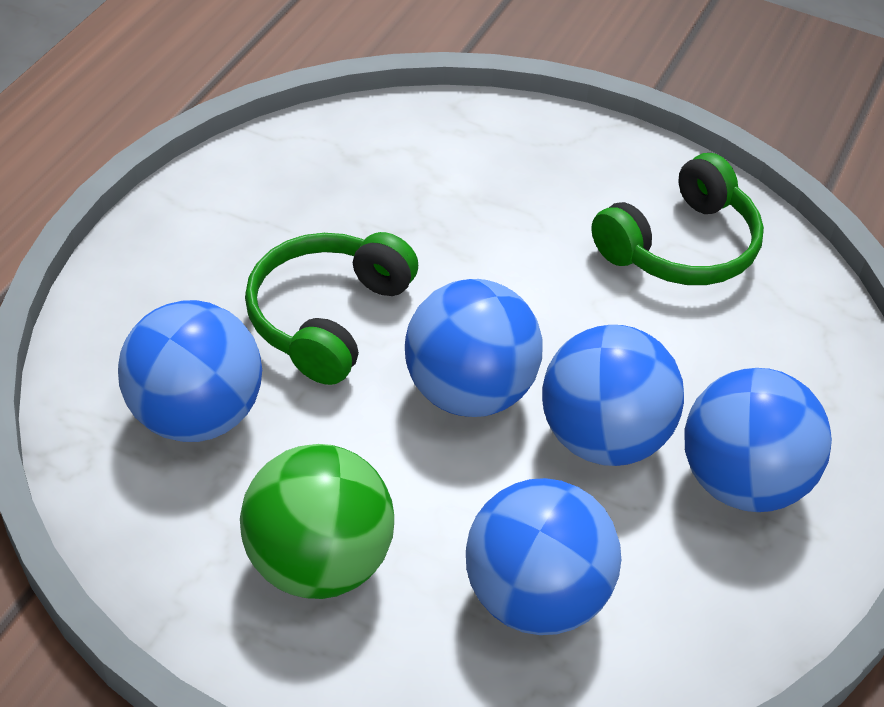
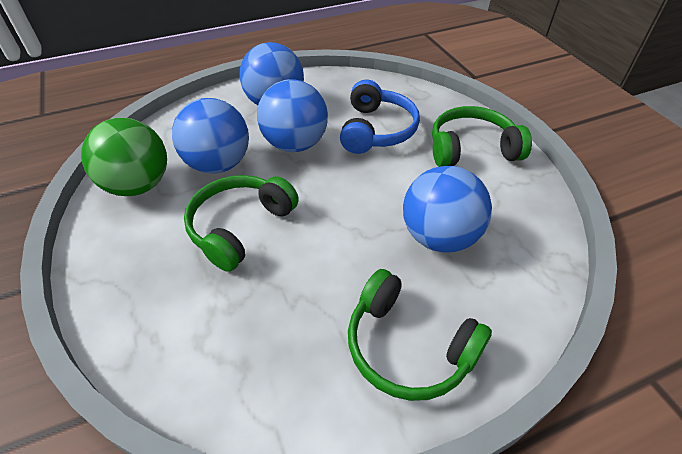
blue ball: 5 -> 4
blue headphones: 0 -> 1
green headphones: 2 -> 3

